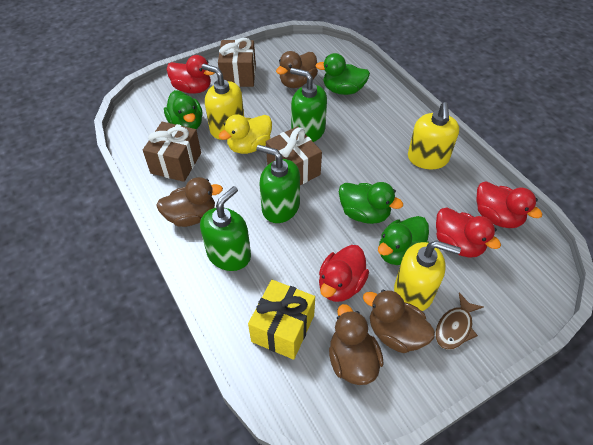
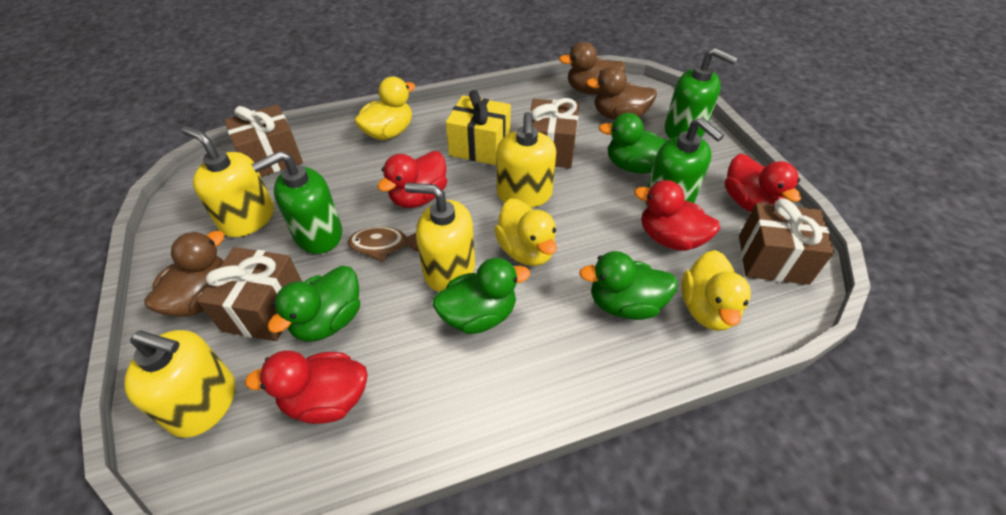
brown duck: 4 -> 3
brown gift: 3 -> 4
yellow duck: 1 -> 3
yellow soap dispenser: 3 -> 4

